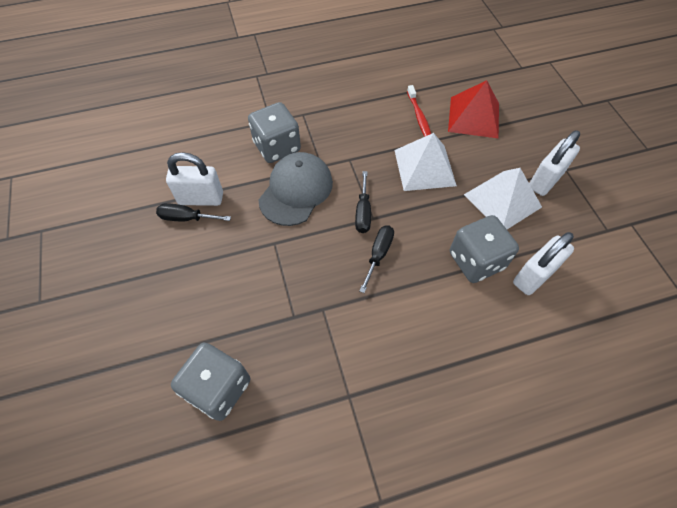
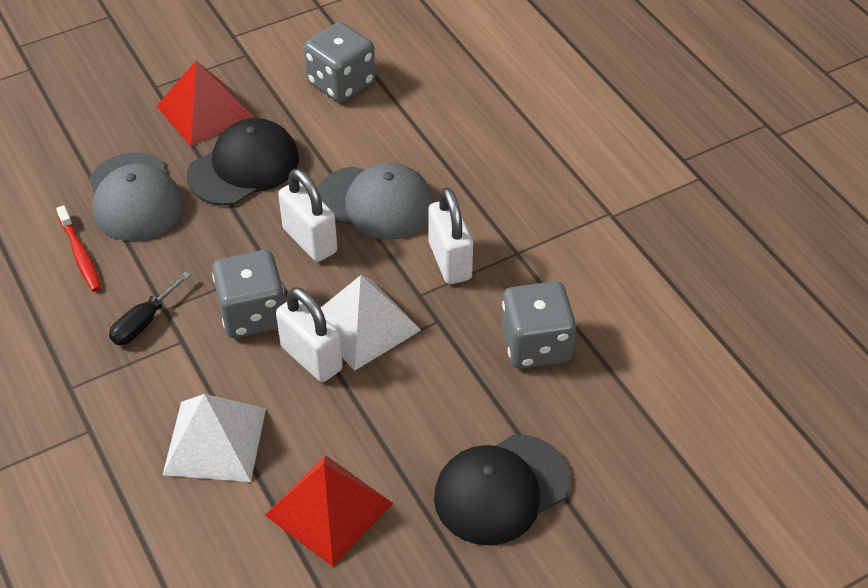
black cap: 0 -> 2
black screwdriver: 3 -> 1
grey cap: 1 -> 2
red pyramid: 1 -> 2

